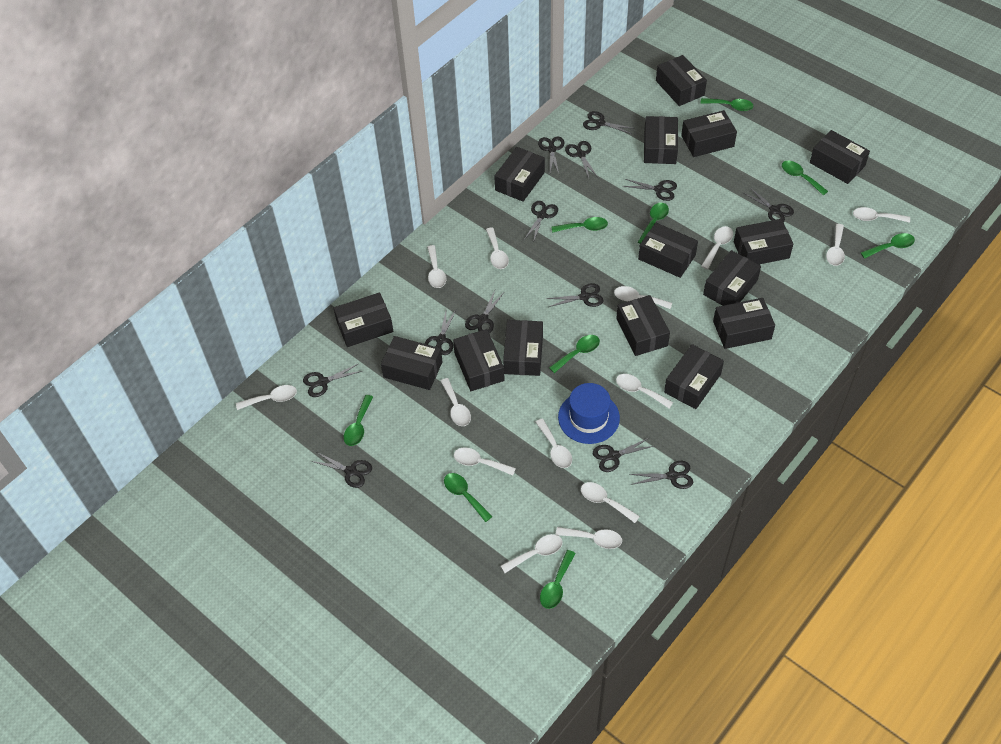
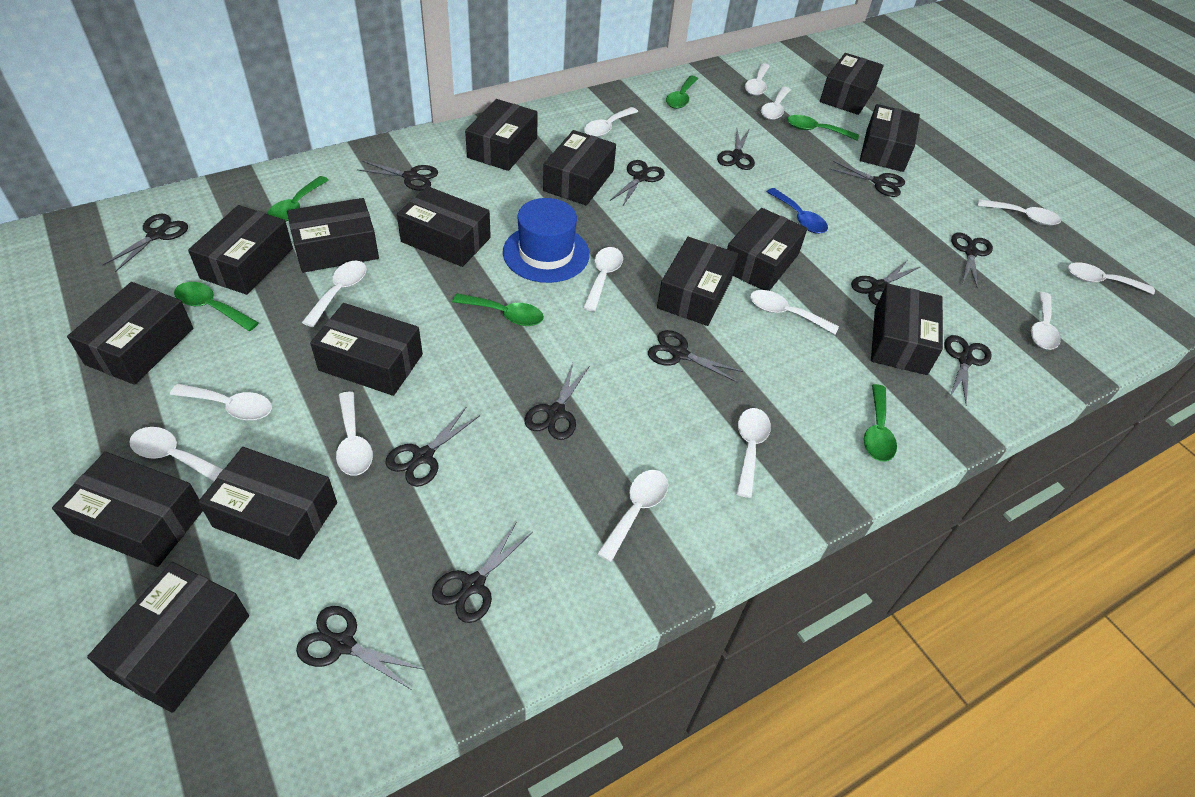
blue spoon: 0 -> 1
green spoon: 9 -> 6

